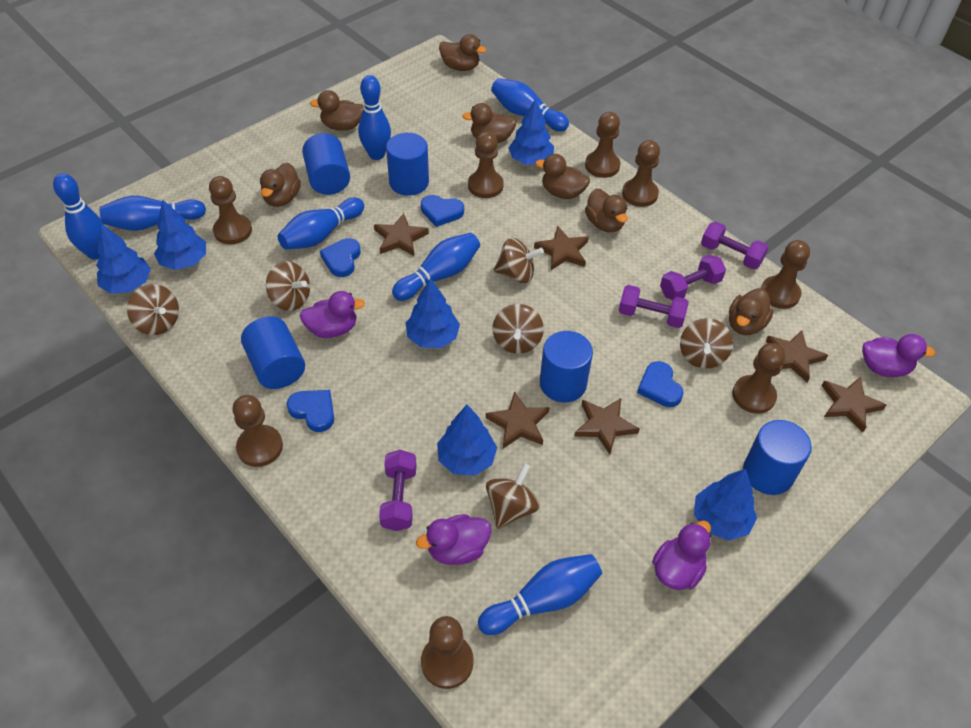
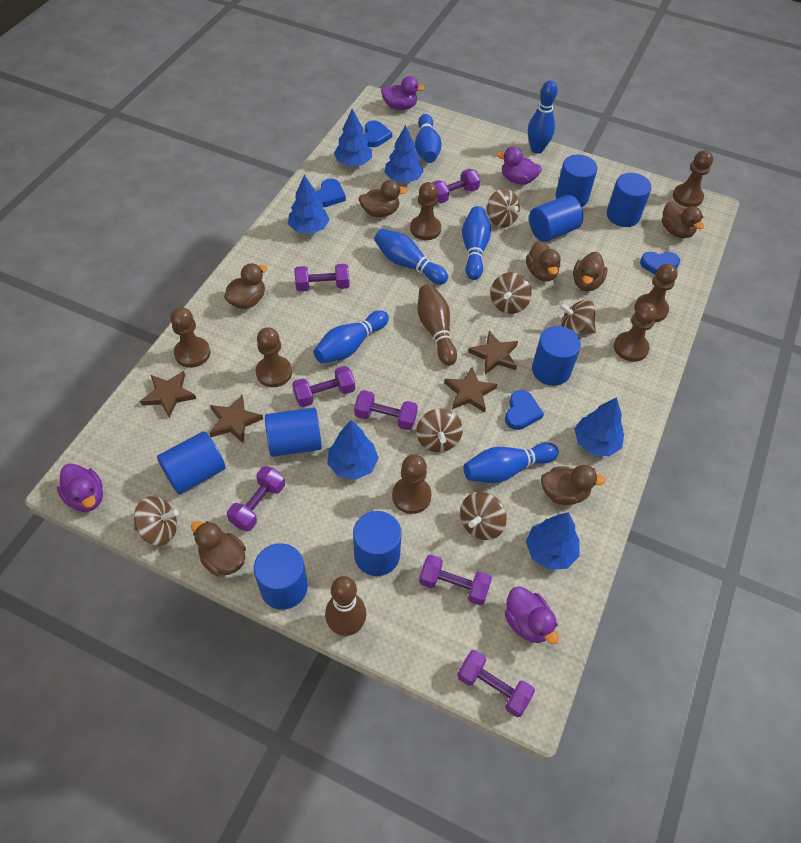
blue bowling pin: 7 -> 6
blue cylinder: 5 -> 8
brown bowling pin: 0 -> 2
brown pawn: 8 -> 7
brown star: 6 -> 4
purple dumbbell: 4 -> 7

